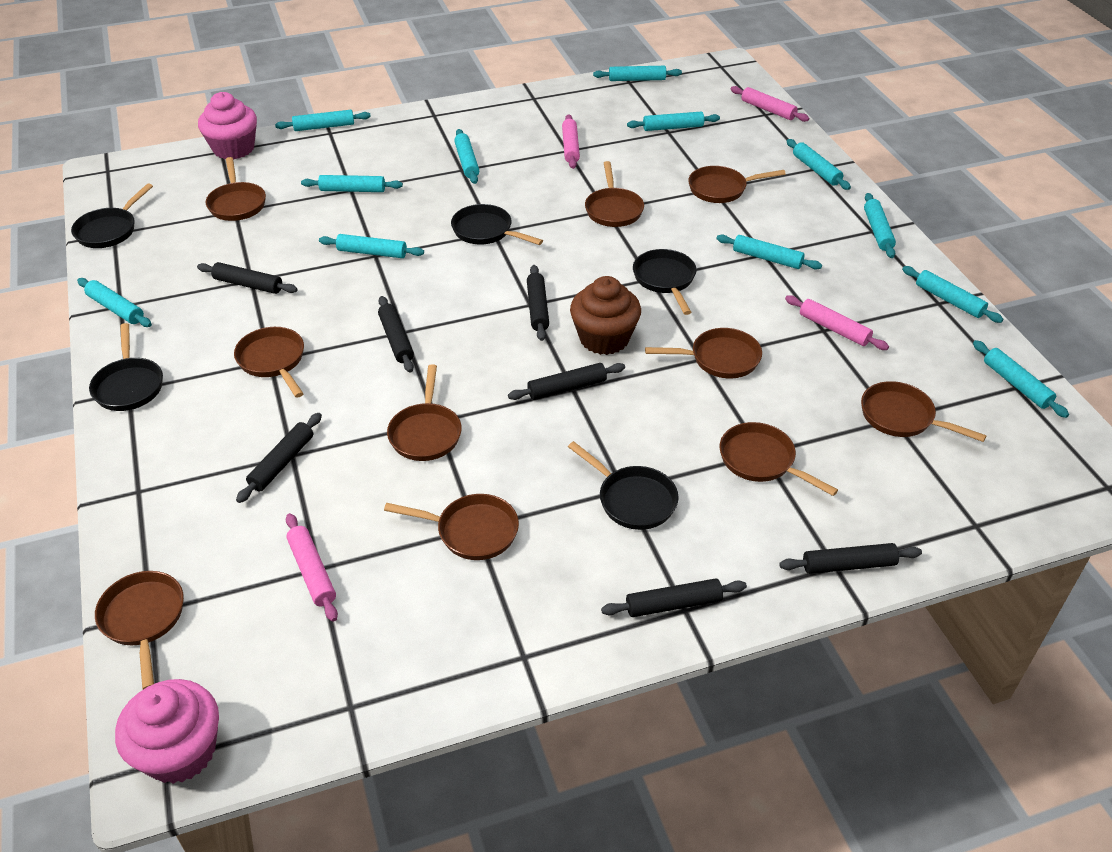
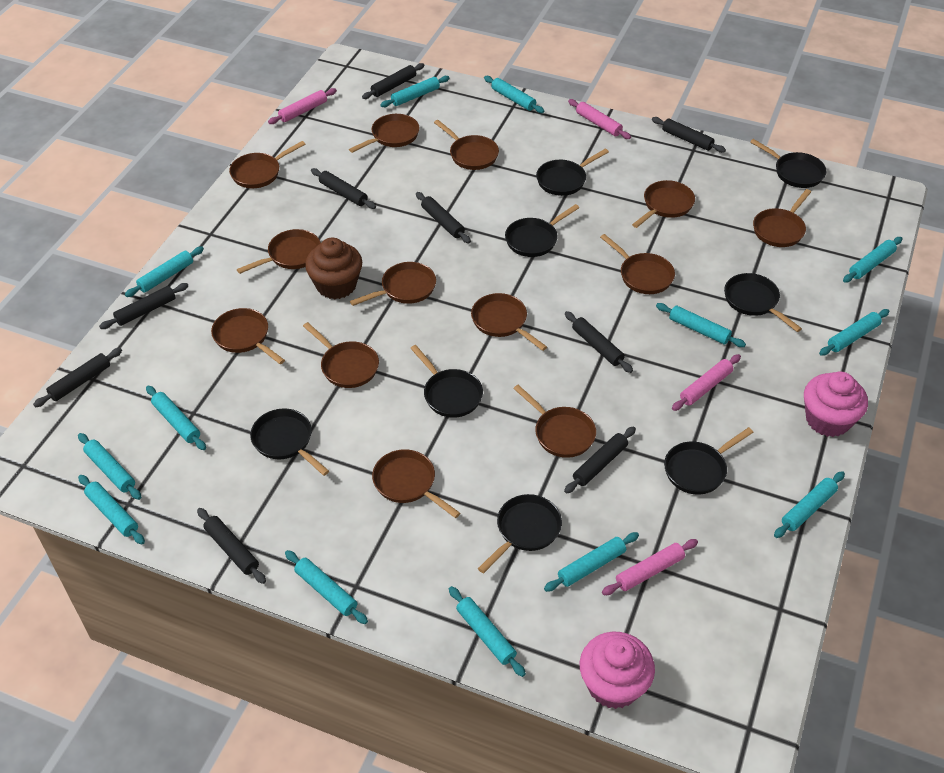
black pan: 5 -> 8
black rolling pin: 7 -> 9
brown pan: 10 -> 13
turquoise rolling pin: 12 -> 13

